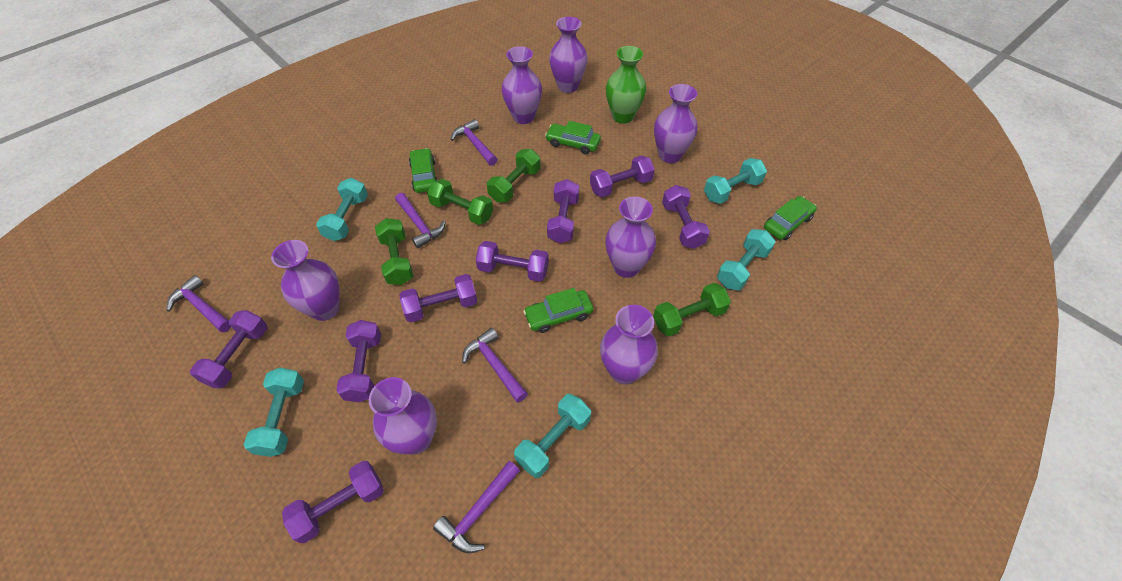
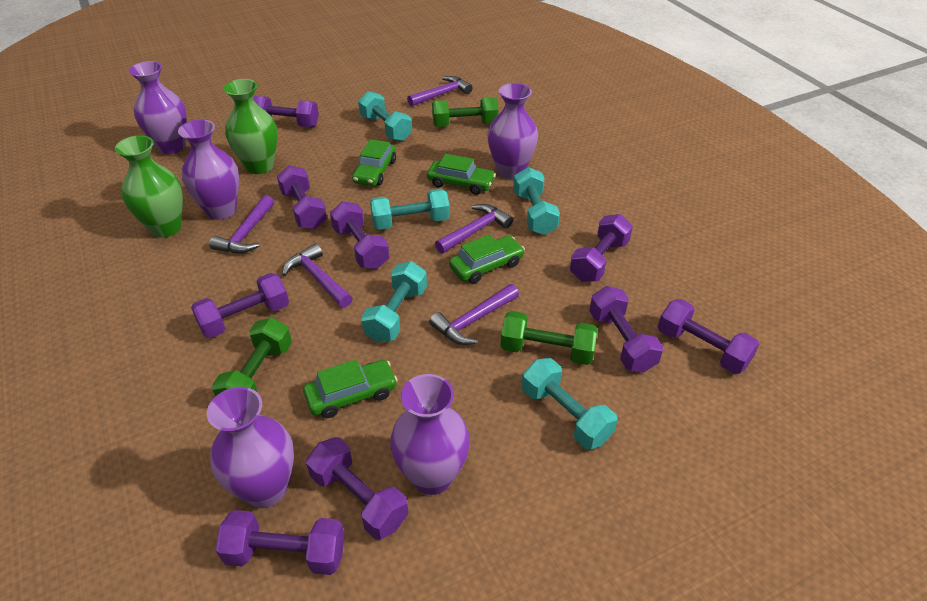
green dumbbell: 4 -> 3
green vase: 1 -> 2
purple dumbbell: 8 -> 9
purple vase: 7 -> 5

